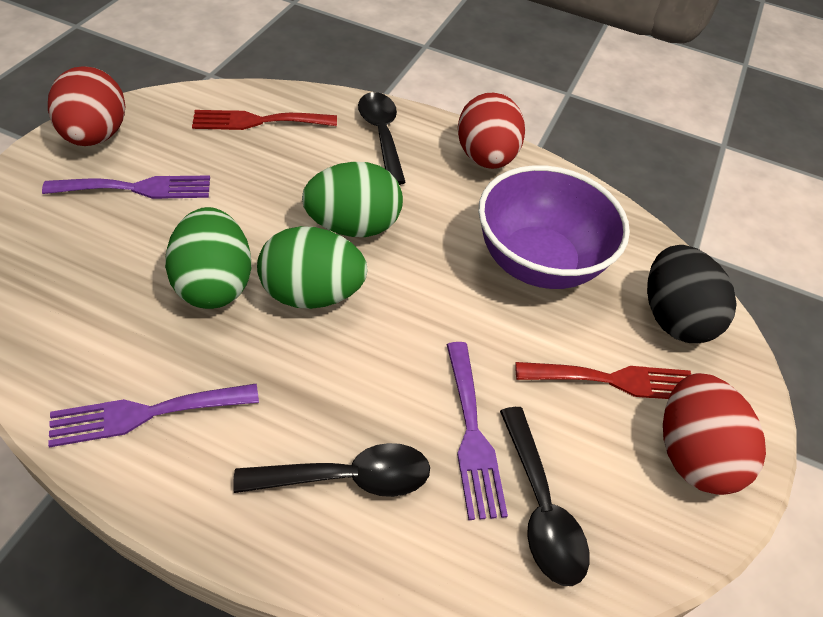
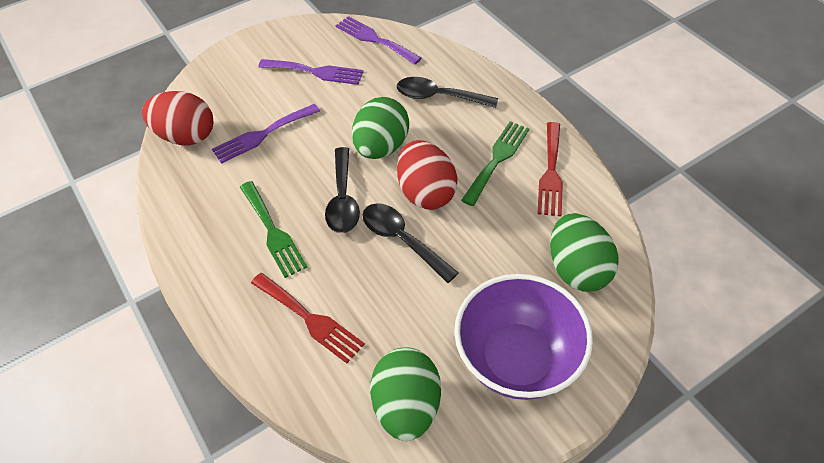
black egg: 1 -> 0
green fork: 0 -> 2
red egg: 3 -> 2

